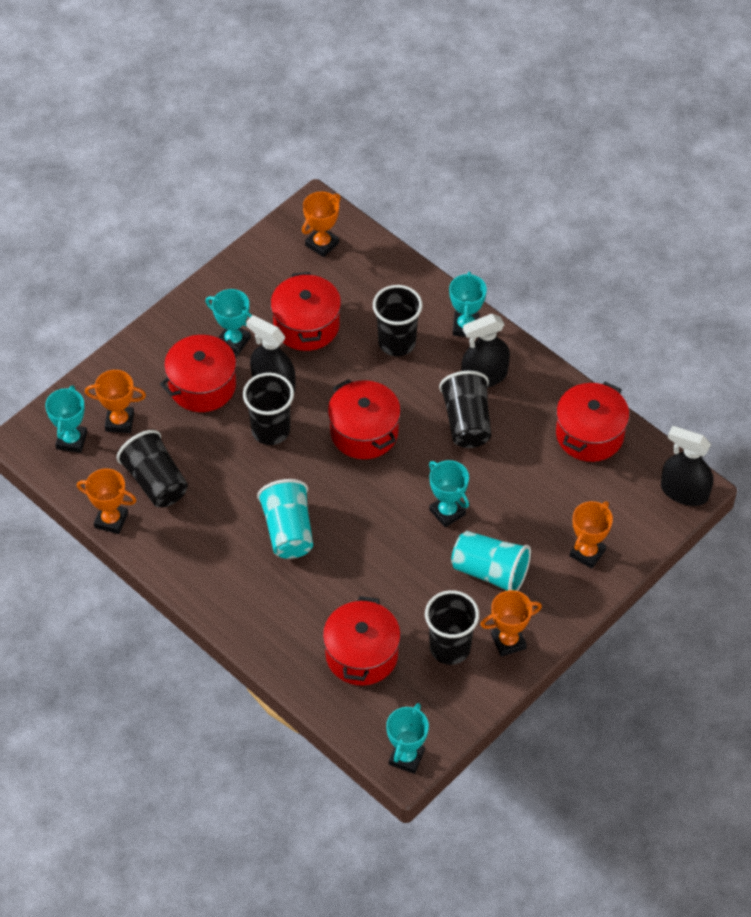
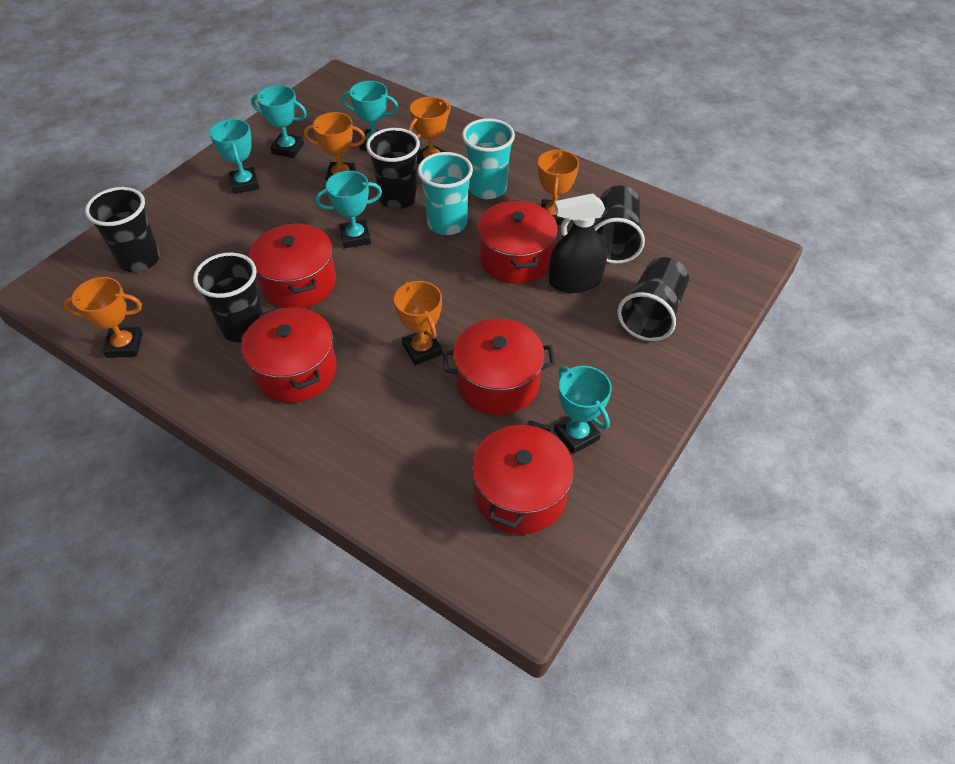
black spray bottle: 3 -> 1

